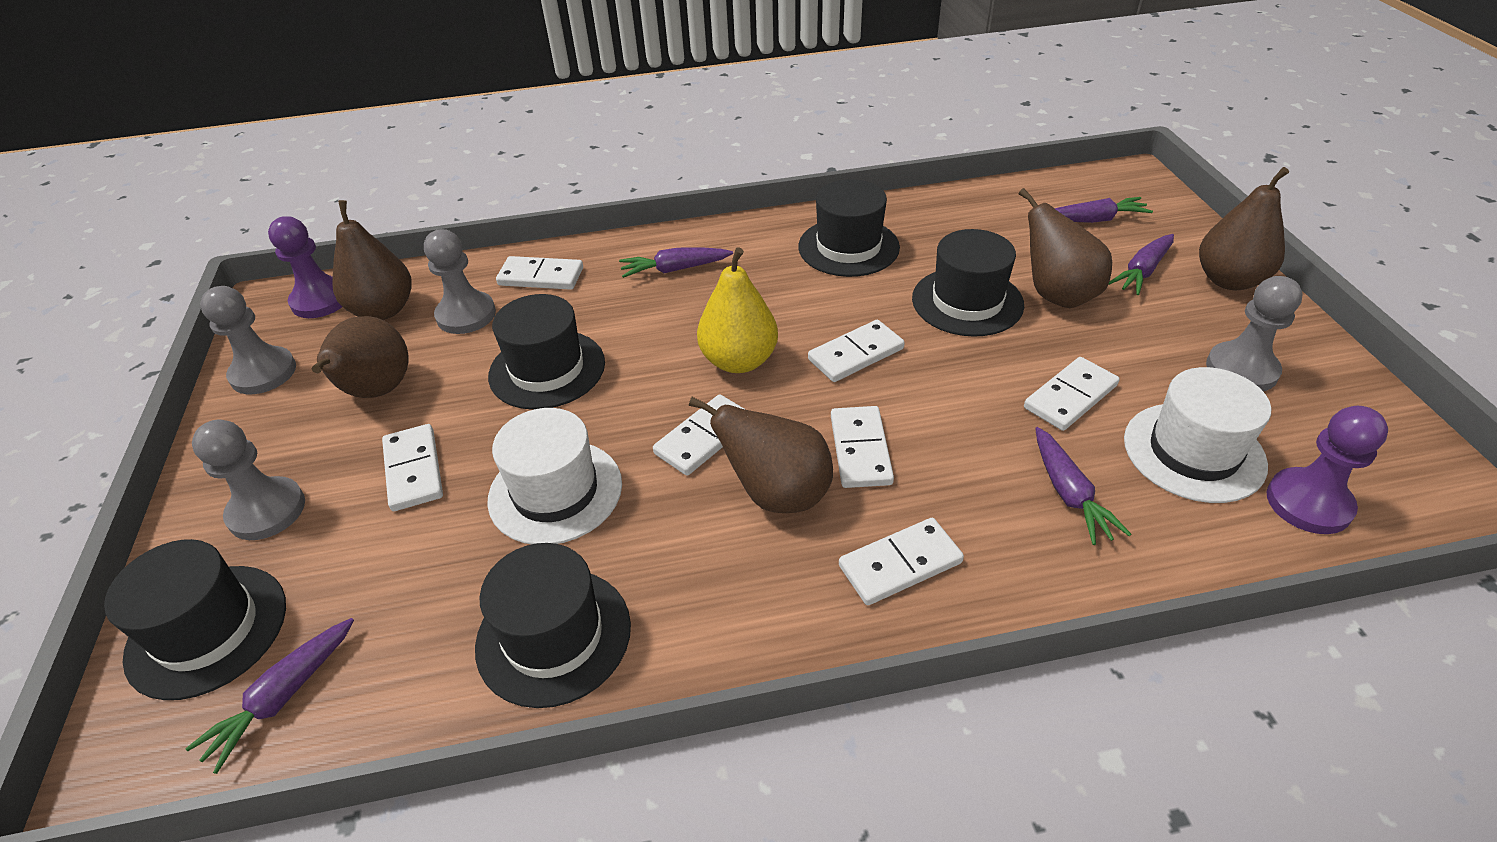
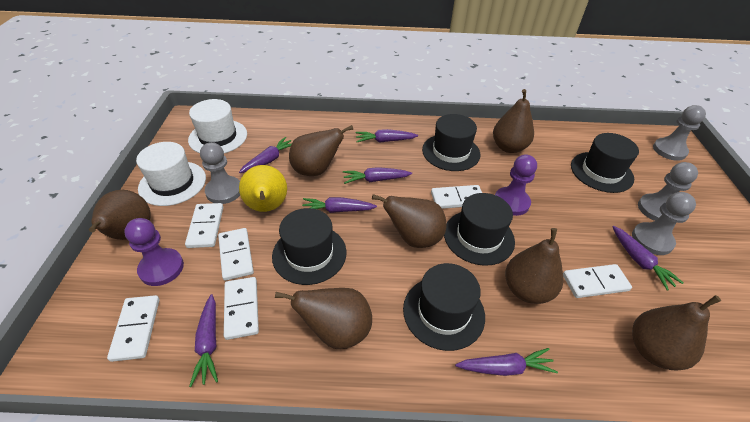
brown pear: 5 -> 7
purple carrot: 5 -> 7
white domino: 7 -> 6

